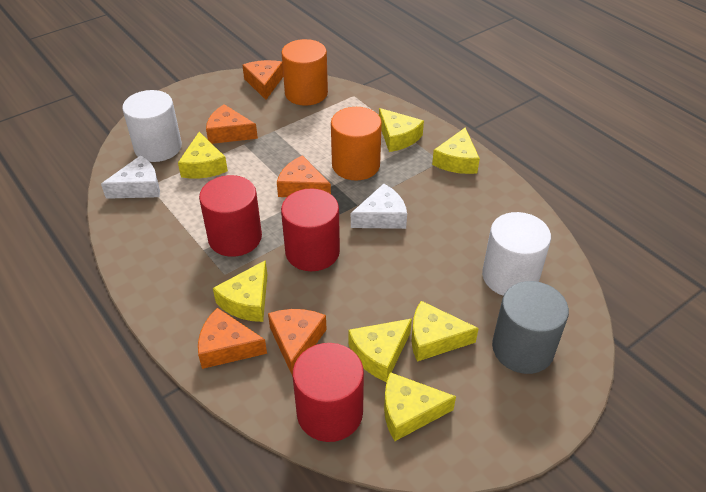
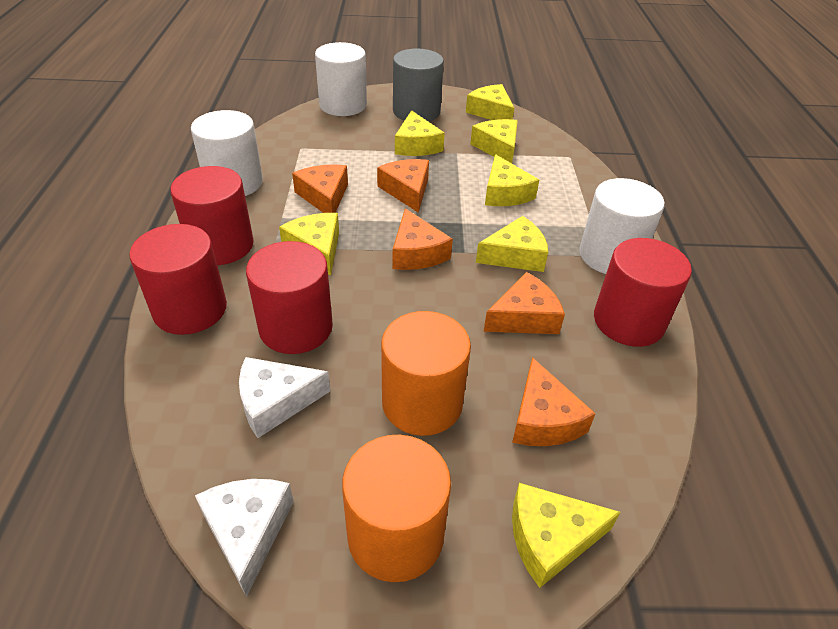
red cylinder: 3 -> 4
white cylinder: 2 -> 3

